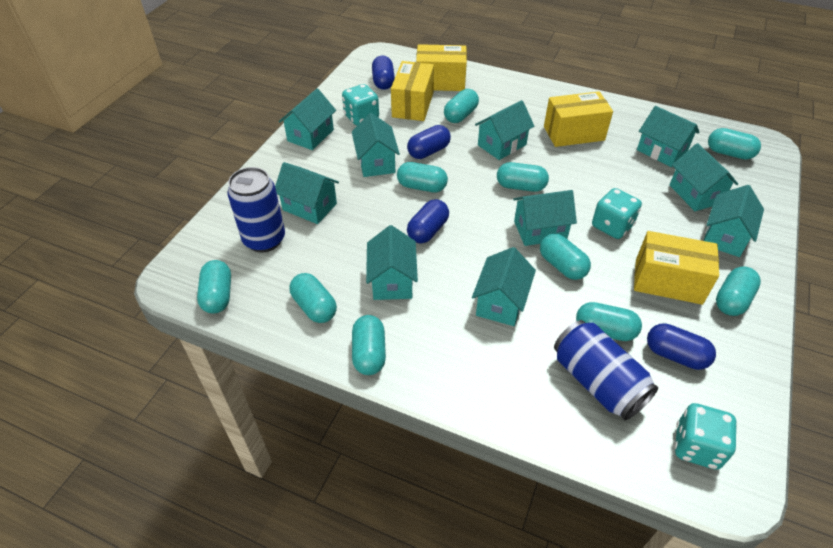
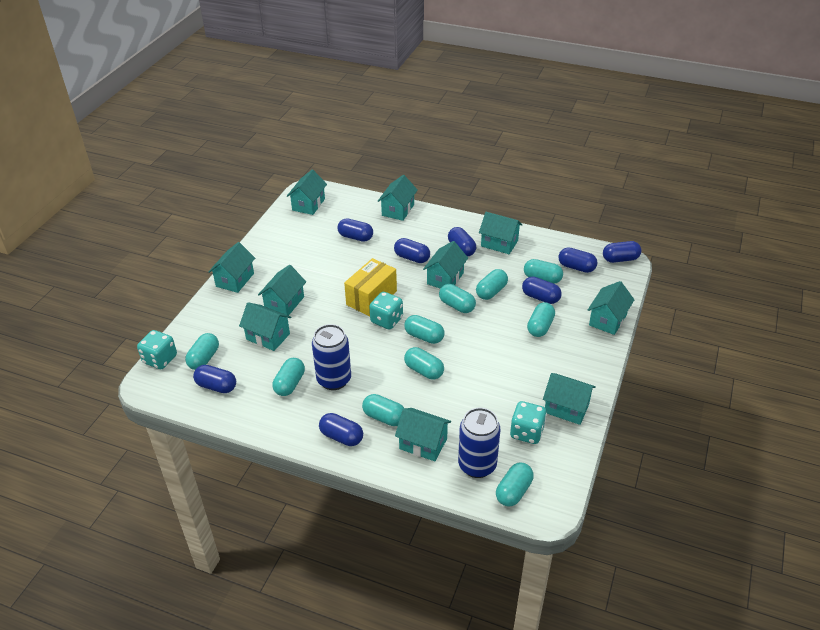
blue capsule: 4 -> 8
yellow box: 4 -> 1

